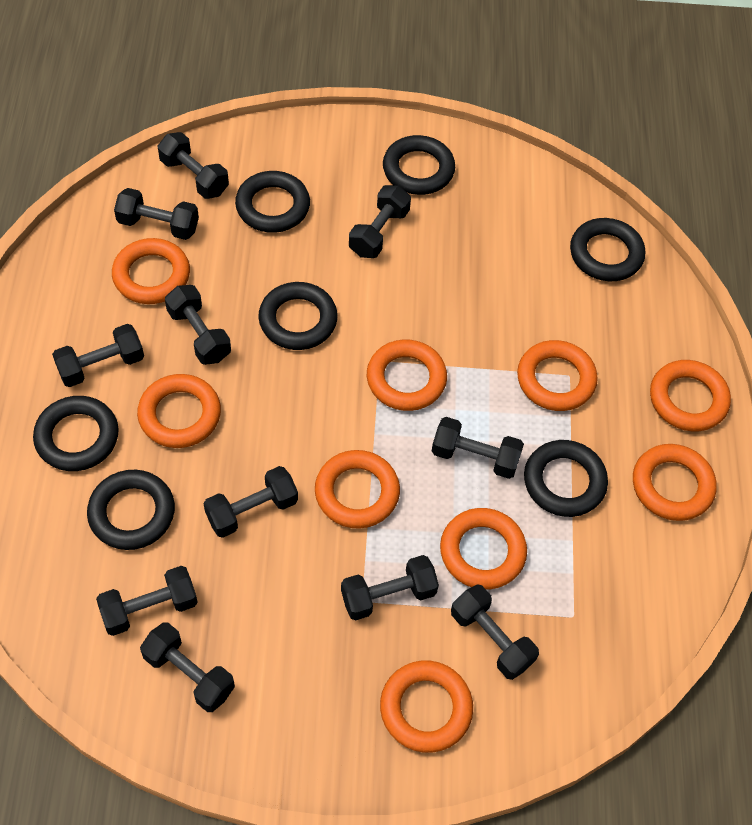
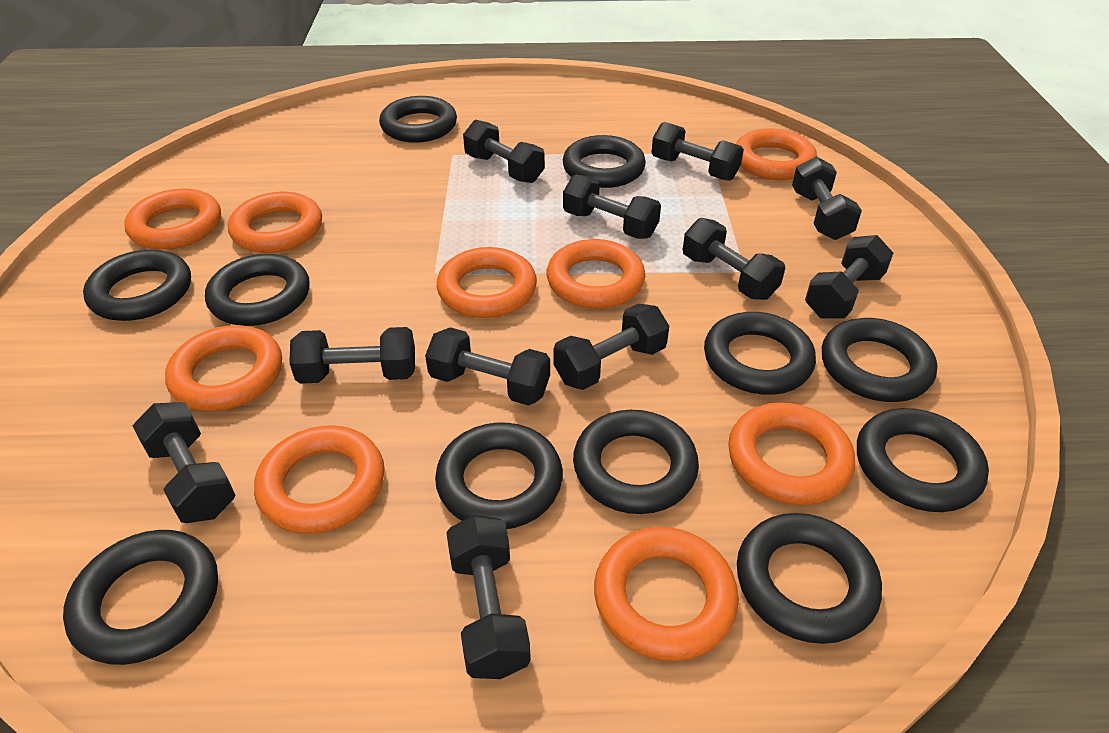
black ring: 7 -> 11

